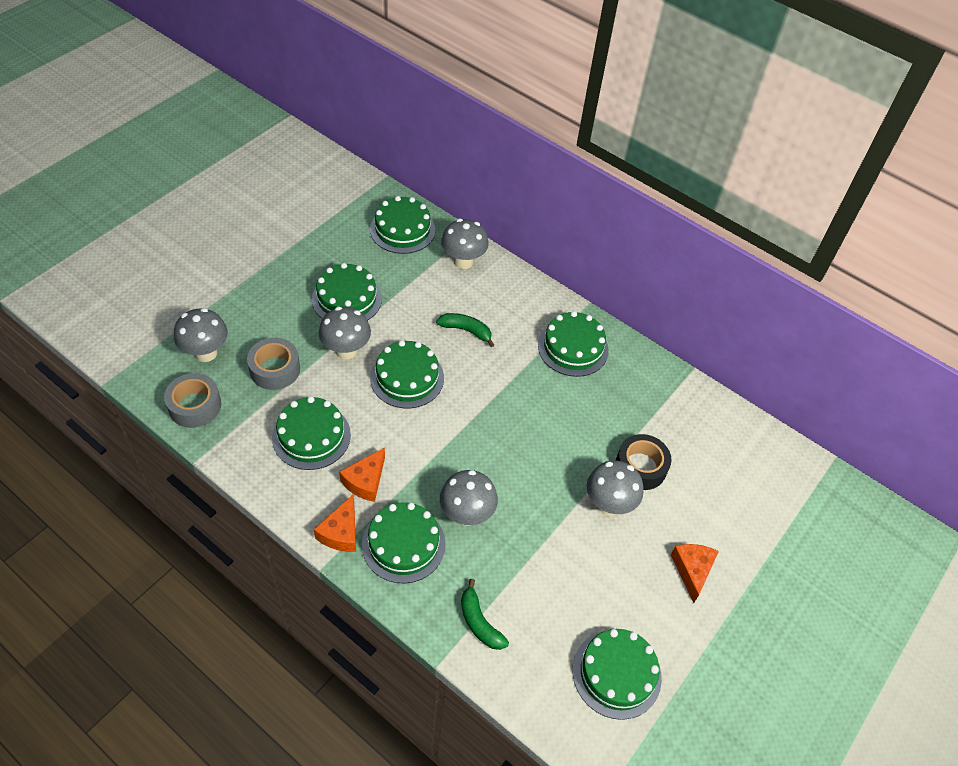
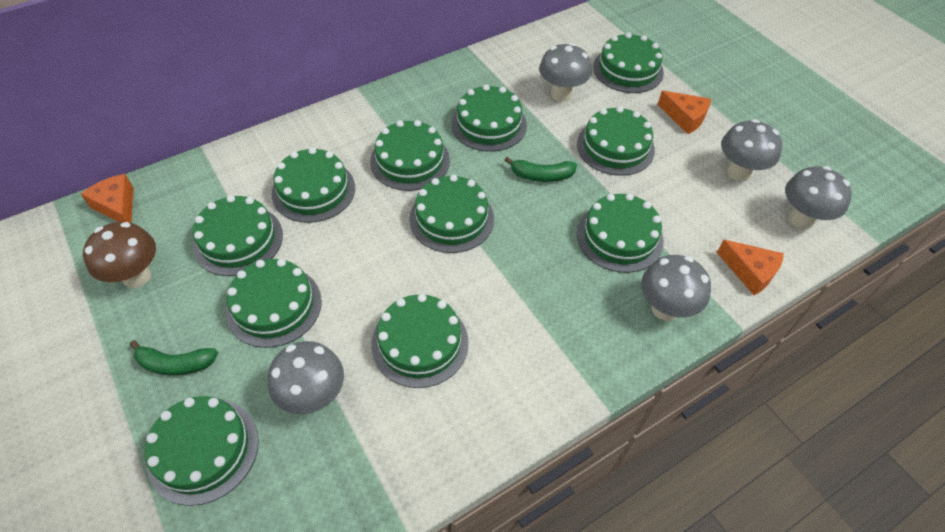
black tape: 1 -> 0
brown mushroom: 0 -> 1
green cake: 7 -> 11
grey tape: 2 -> 0

